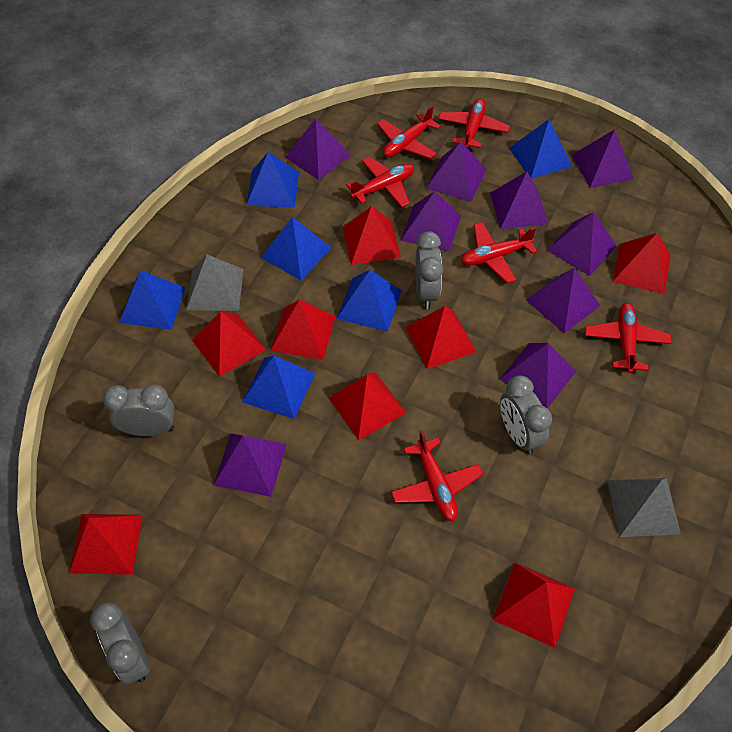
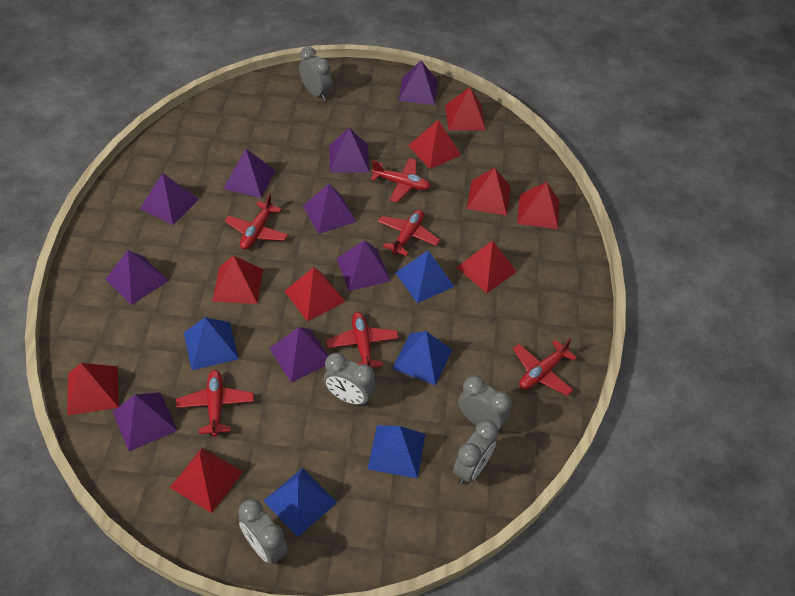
blue pyramid: 6 -> 5
grey clock: 4 -> 5
grey pyramid: 2 -> 0
red pyramid: 8 -> 9

